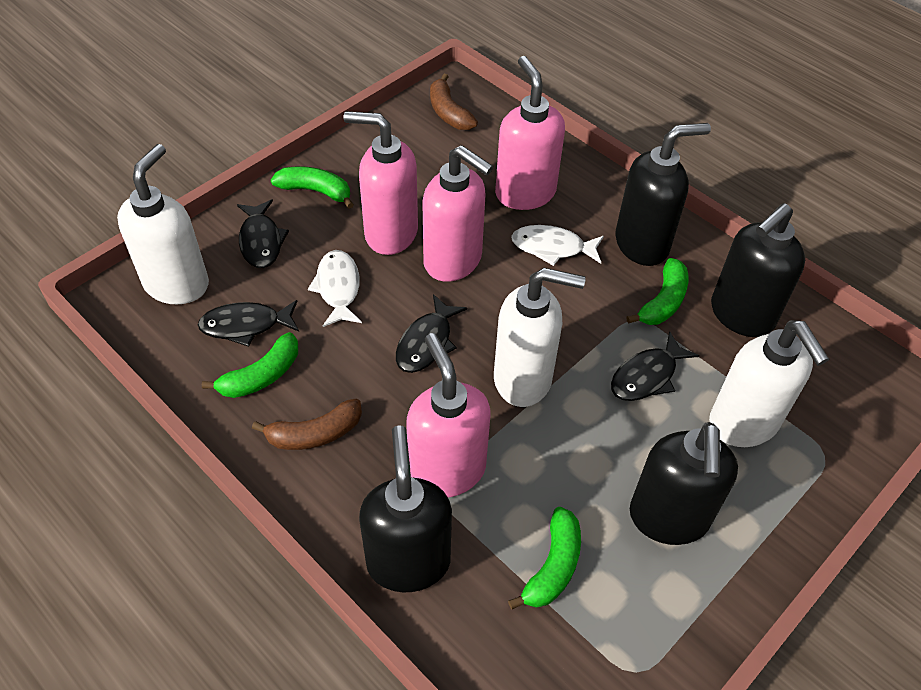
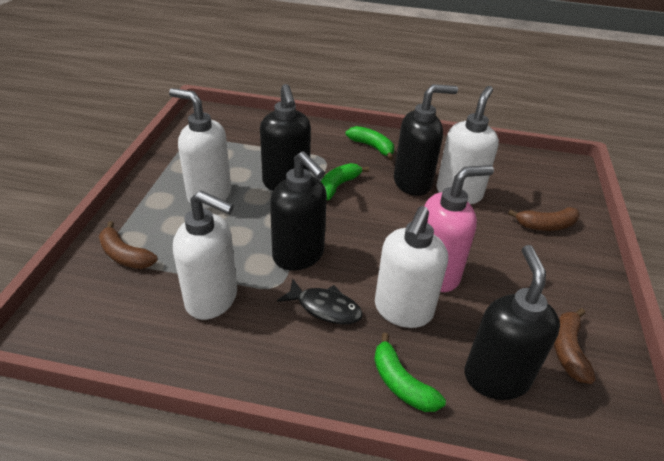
black fish: 4 -> 1
brown banana: 2 -> 3
green banana: 4 -> 3
pink soap dispenser: 4 -> 1
white fish: 2 -> 0
white soap dispenser: 3 -> 4

